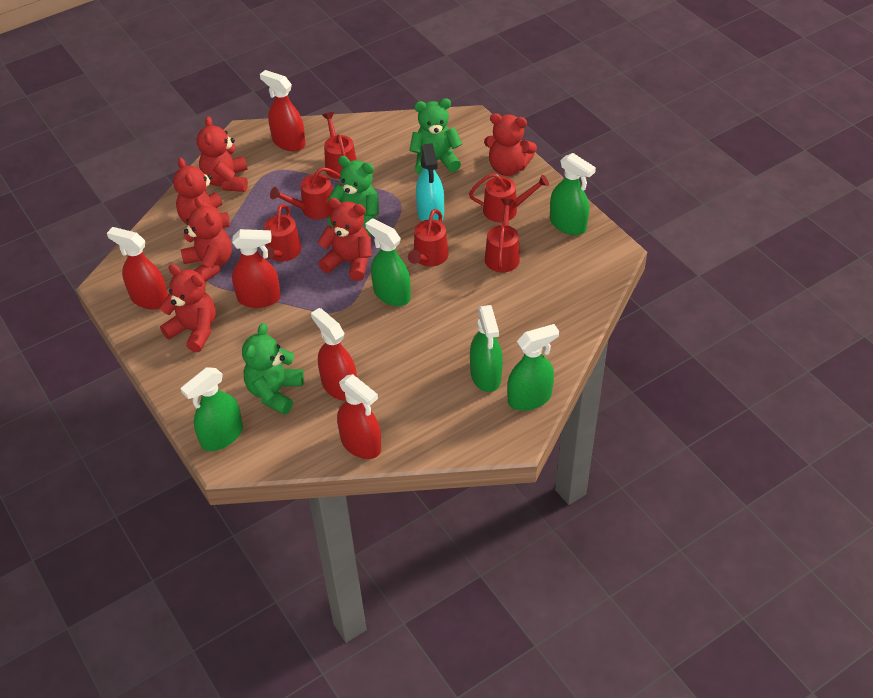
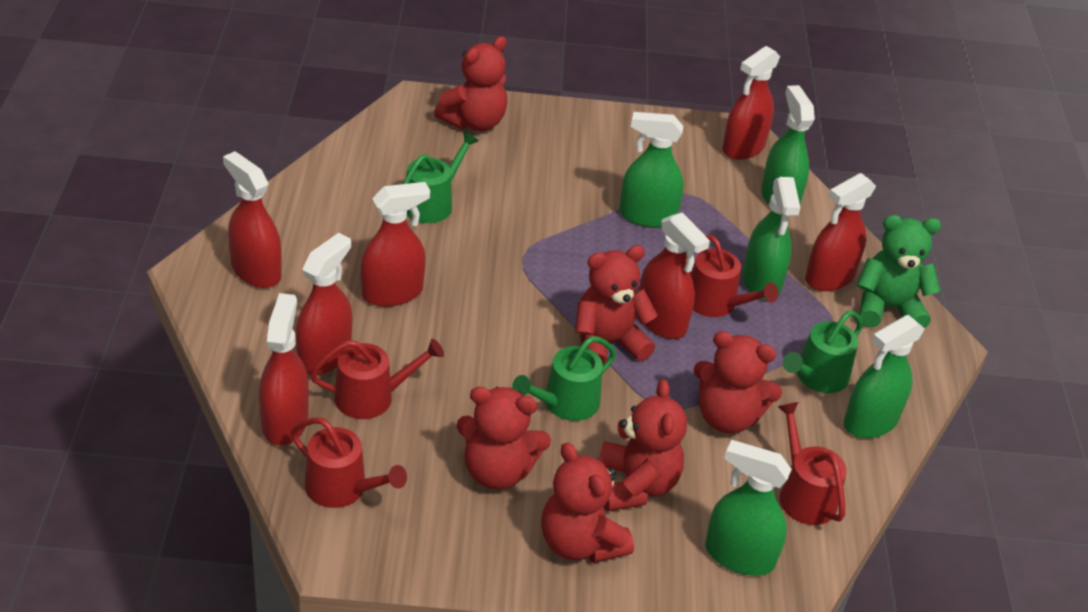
green teddy bear: 3 -> 1
green watering can: 0 -> 3
red spray bottle: 5 -> 7
red watering can: 6 -> 4
turquoise spray bottle: 1 -> 0

